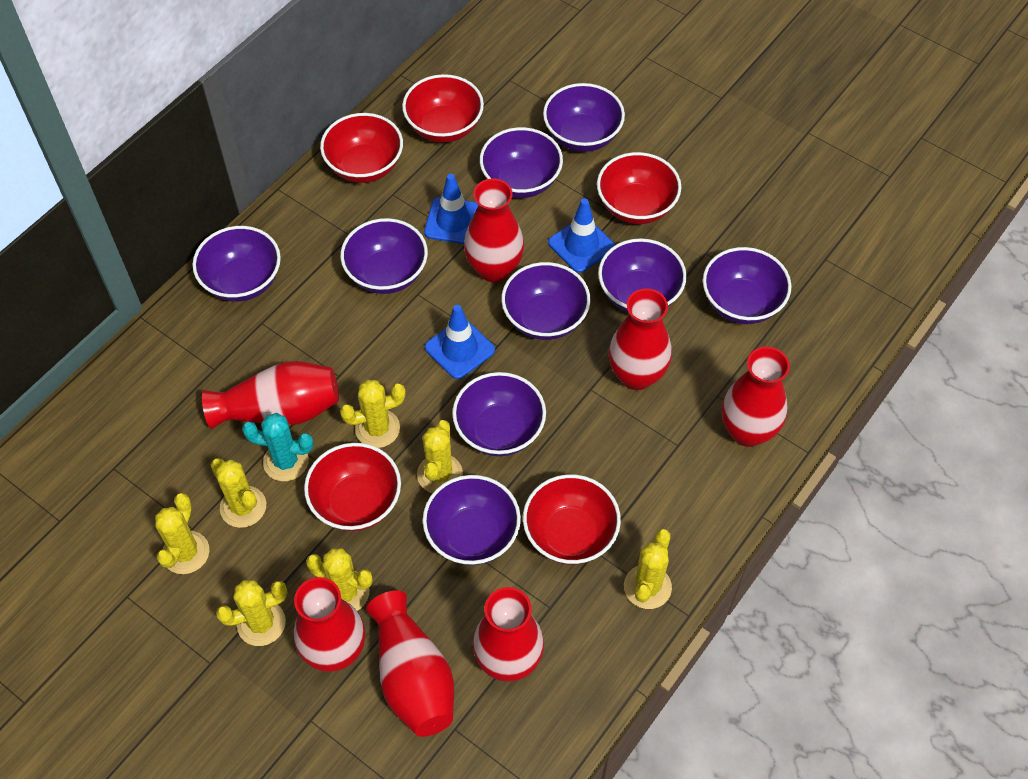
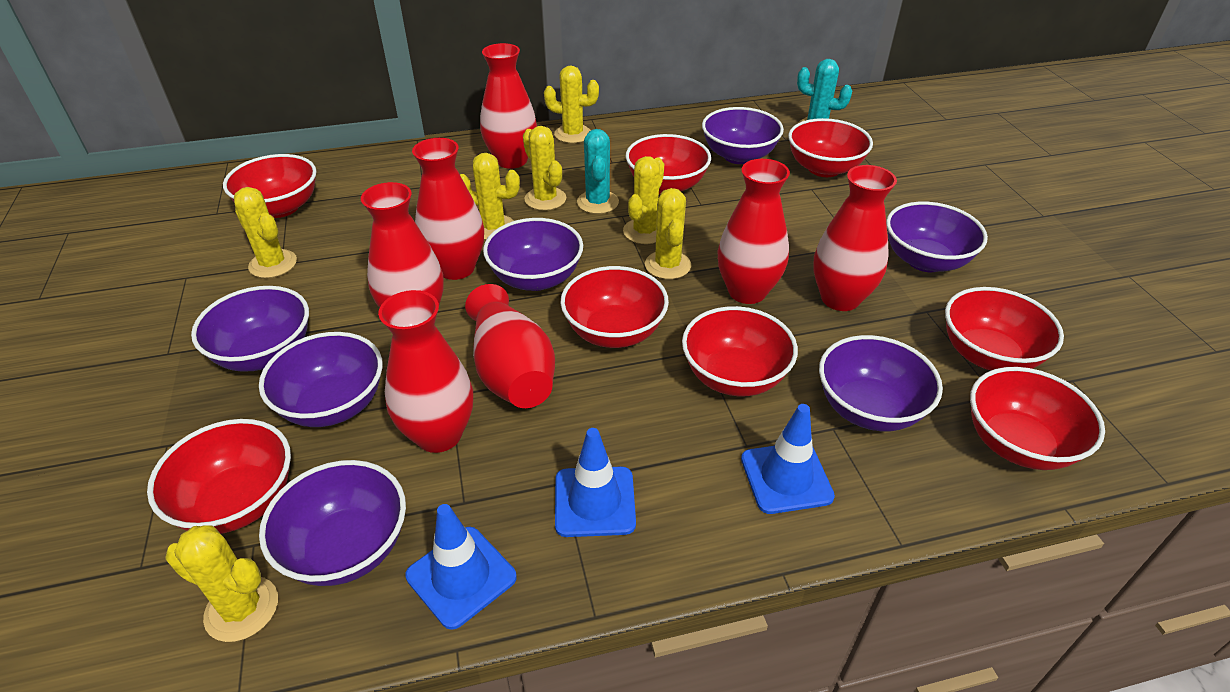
purple bowl: 9 -> 7
red bowl: 5 -> 8
turquoise cactus: 1 -> 2

